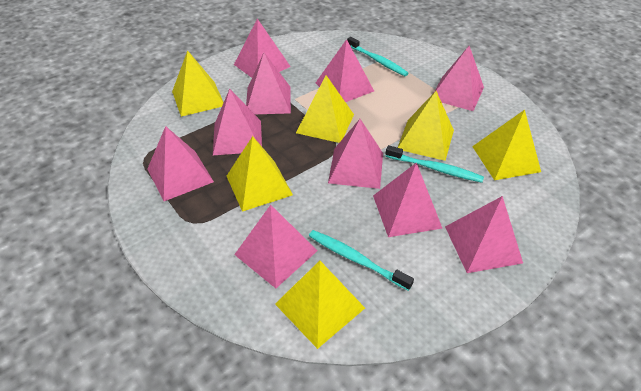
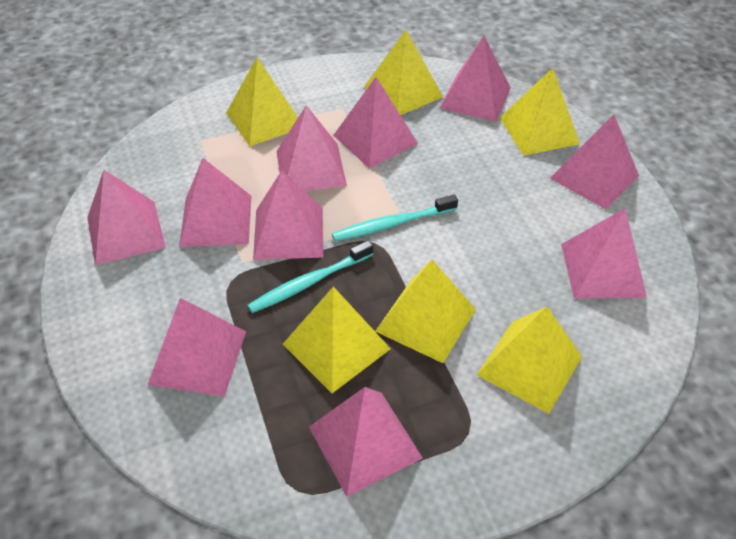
turquoise toothbrush: 3 -> 2

